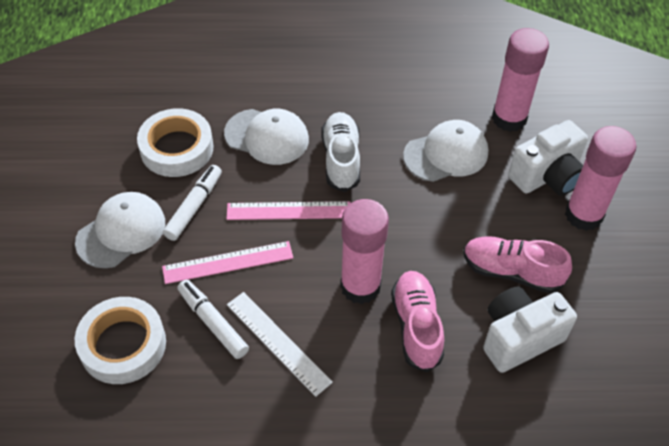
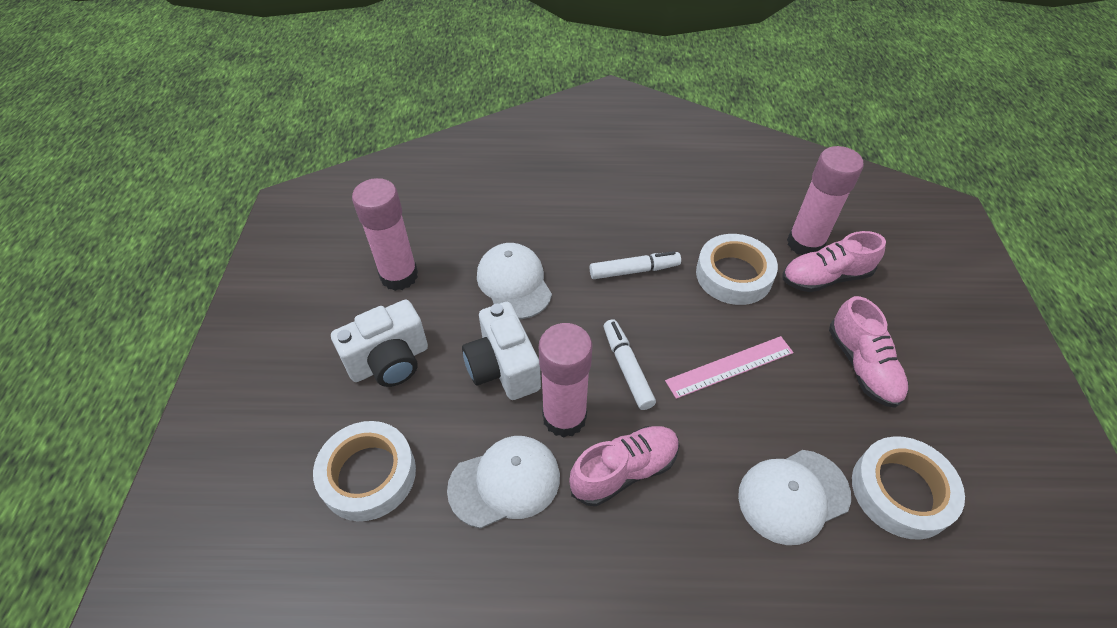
pink ruler: 2 -> 1
pink shoe: 2 -> 3
white ruler: 1 -> 0
white shoe: 1 -> 0
white tape: 2 -> 3

